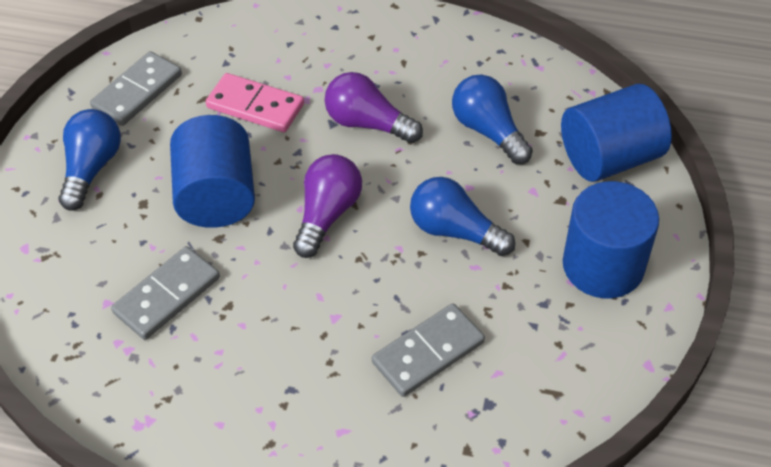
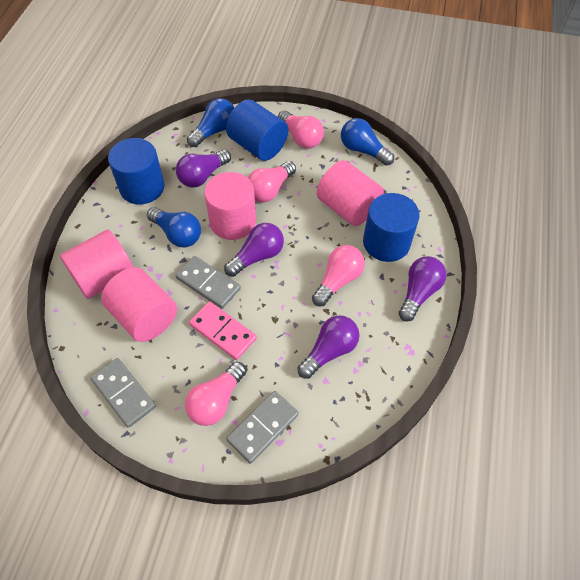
pink cylinder: 0 -> 4
pink light bulb: 0 -> 4
purple light bulb: 2 -> 4

